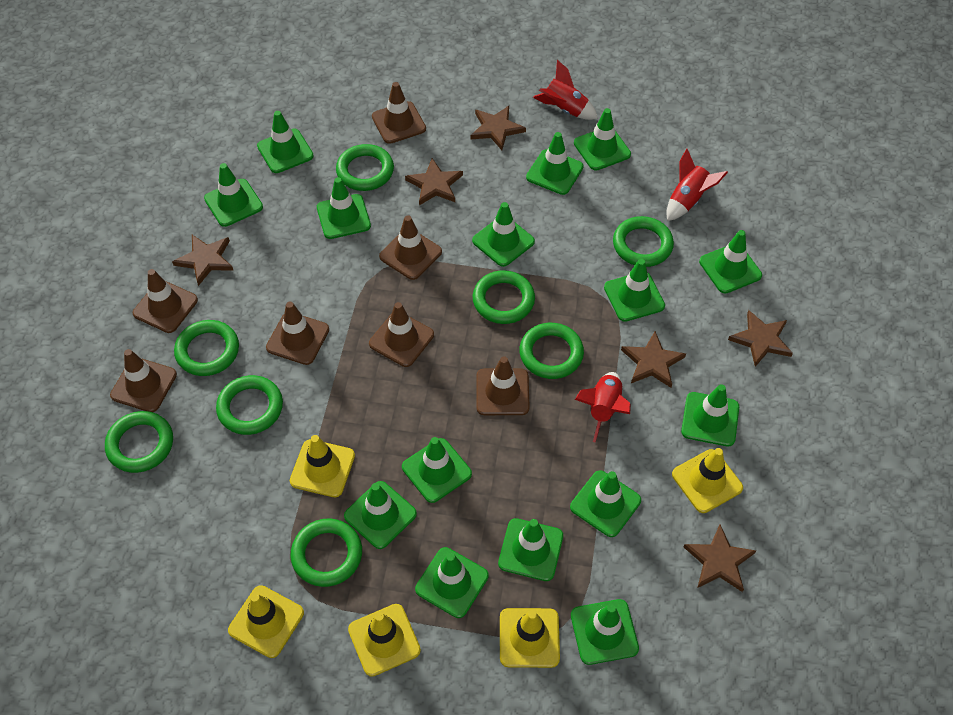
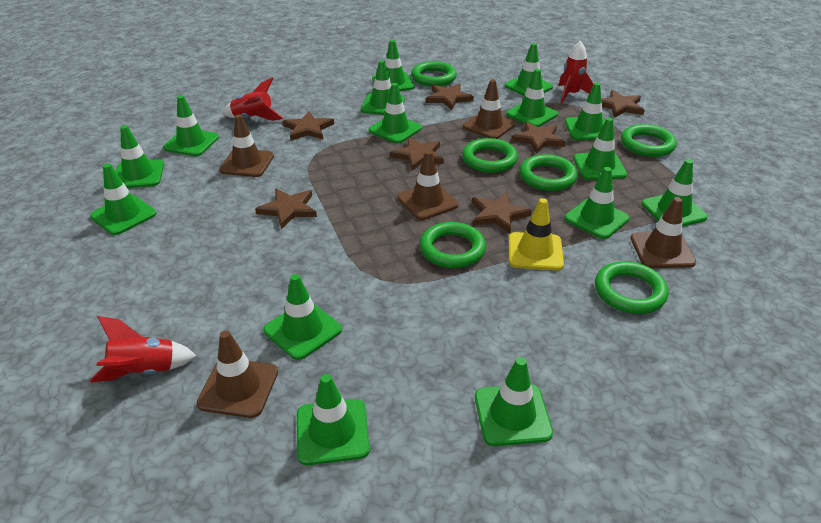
brown star: 6 -> 7
brown traffic cone: 7 -> 5
green ring: 8 -> 6
yellow traffic cone: 5 -> 1

